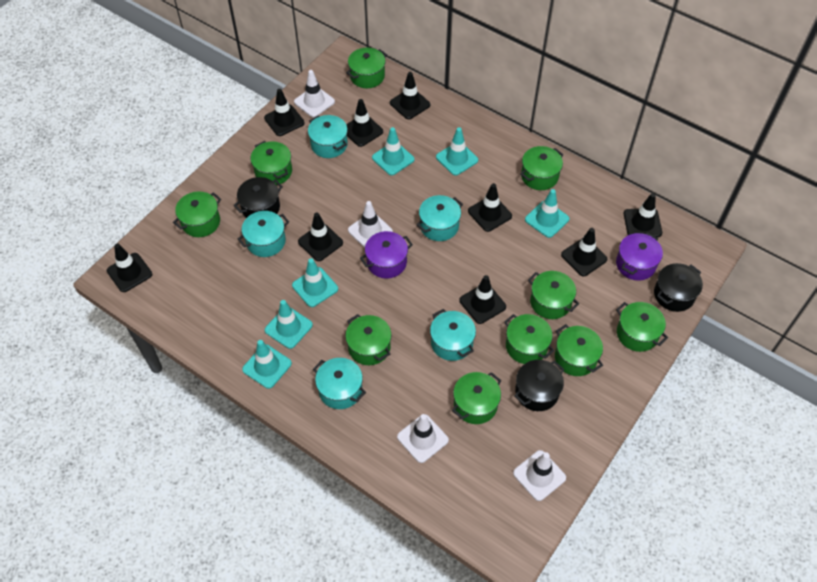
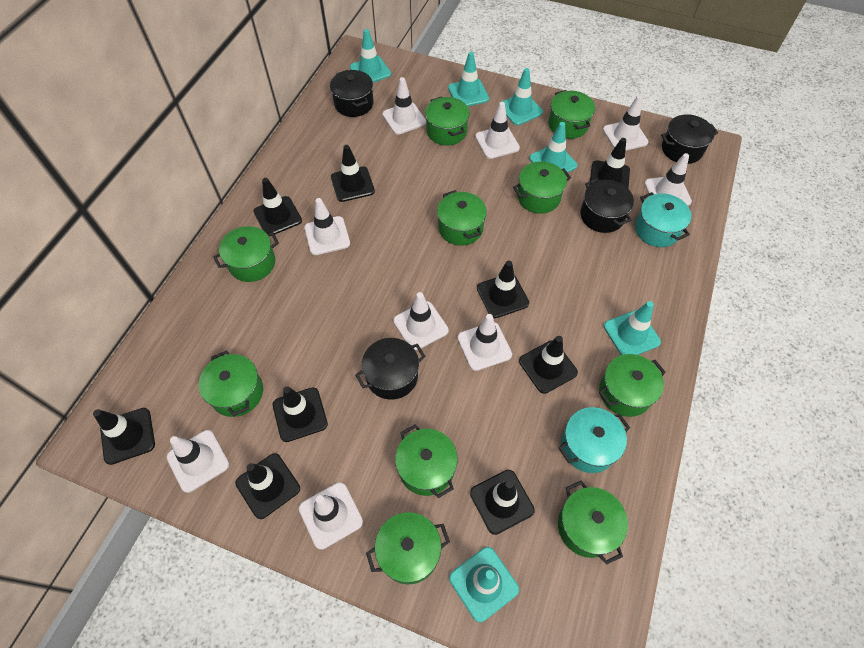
black pot: 3 -> 4
purple pot: 2 -> 0
turquoise pot: 5 -> 2
white traffic cone: 4 -> 9

